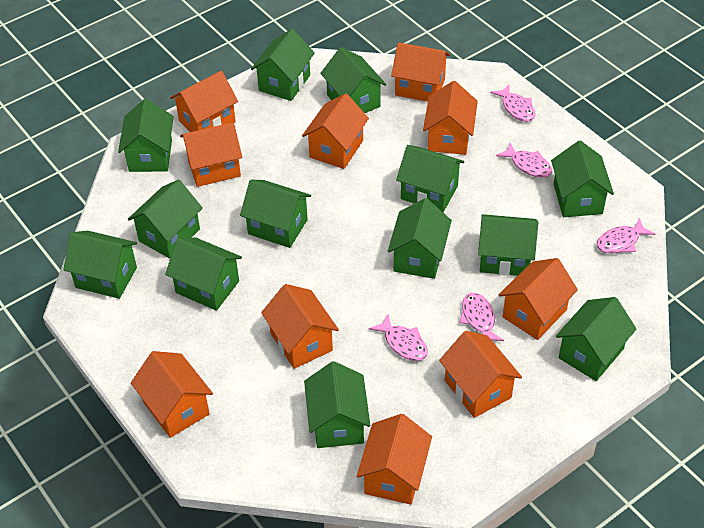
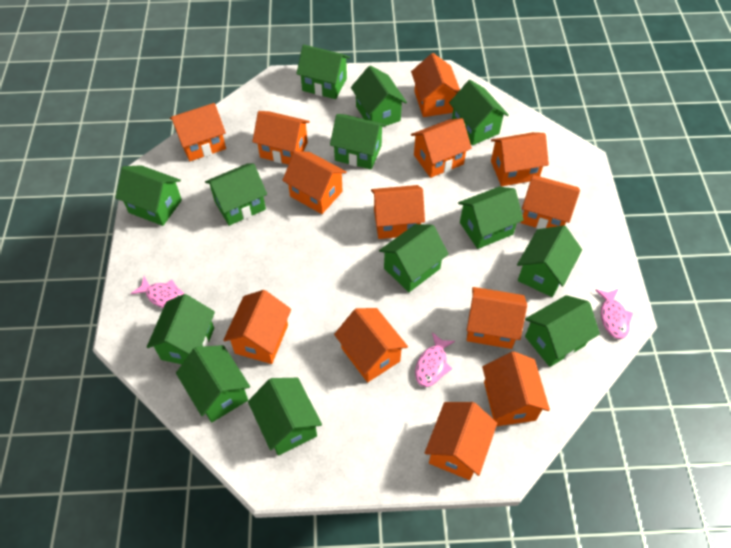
orange house: 10 -> 13
pink fish: 5 -> 3

